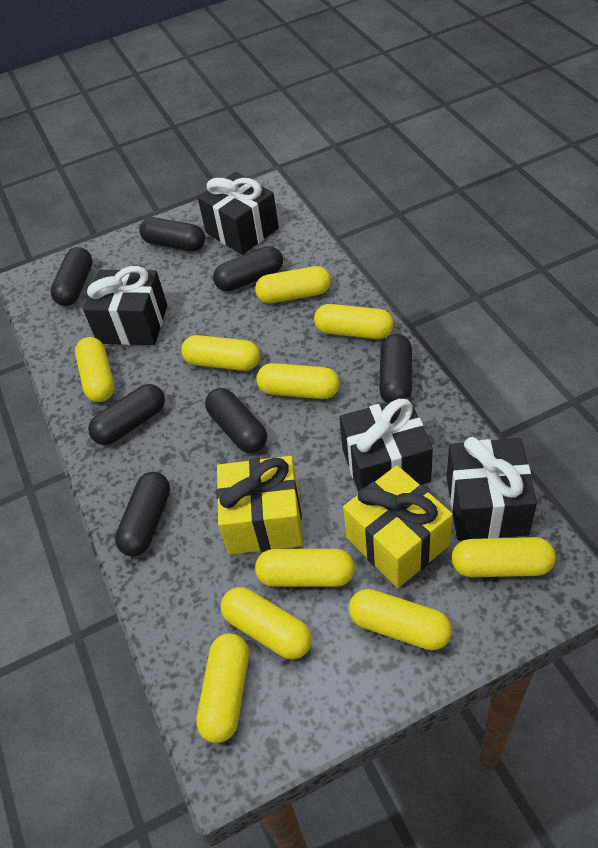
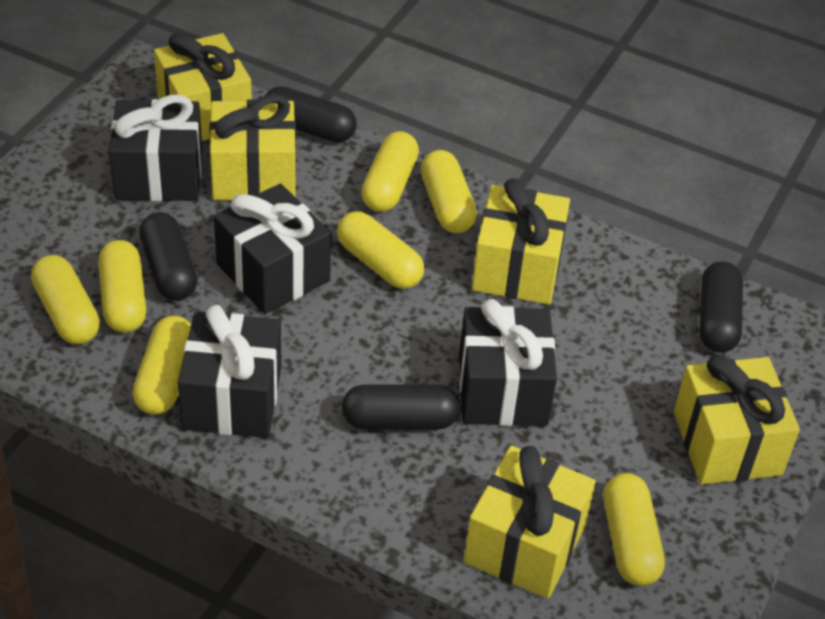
black capsule: 7 -> 4
yellow capsule: 10 -> 7
yellow gift: 2 -> 5

